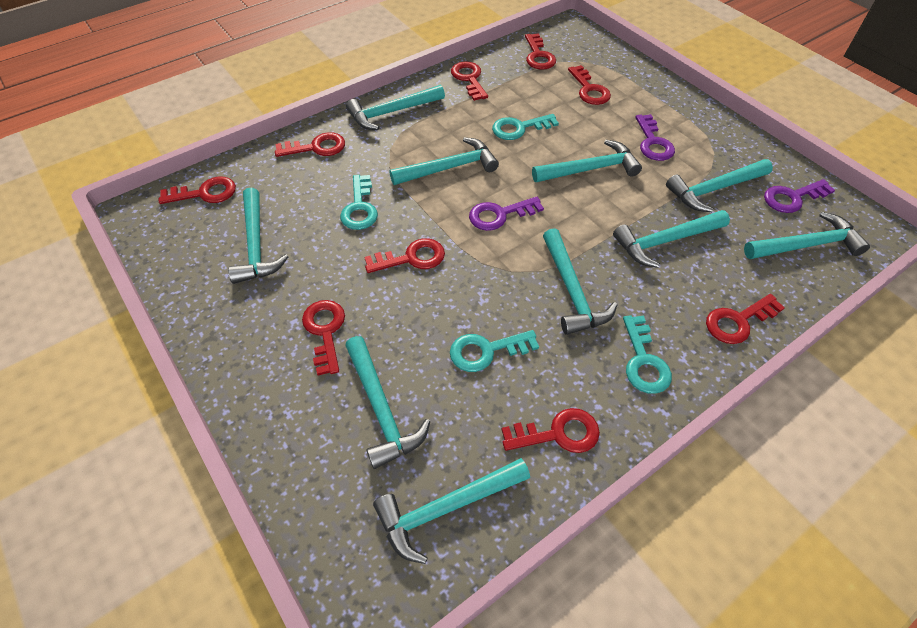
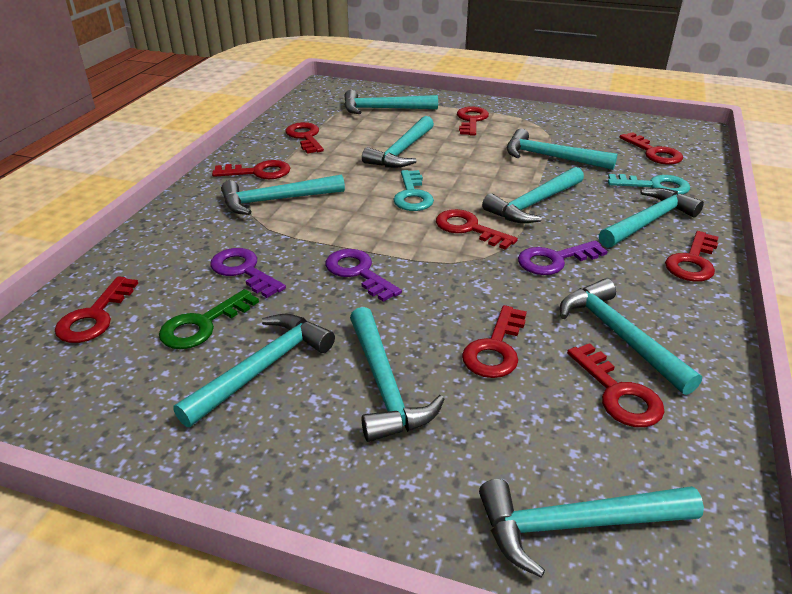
green key: 0 -> 1
turquoise key: 4 -> 2

